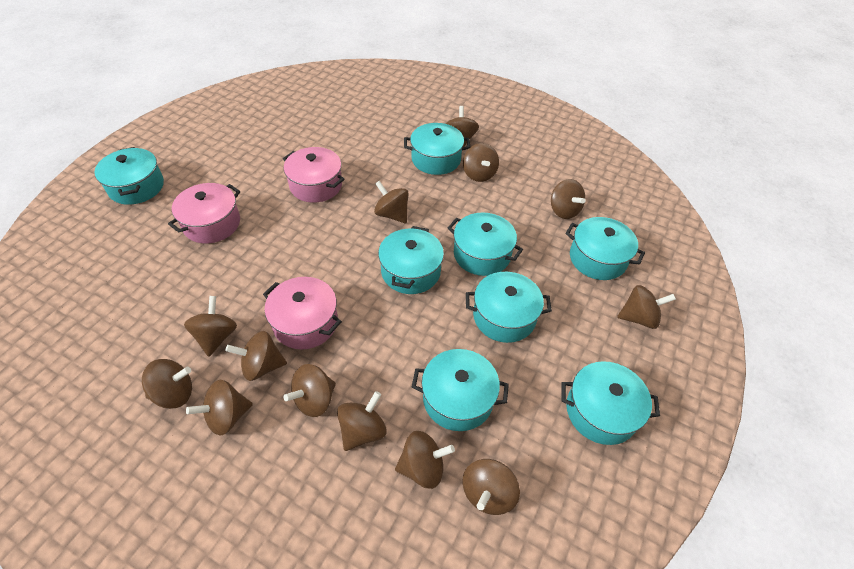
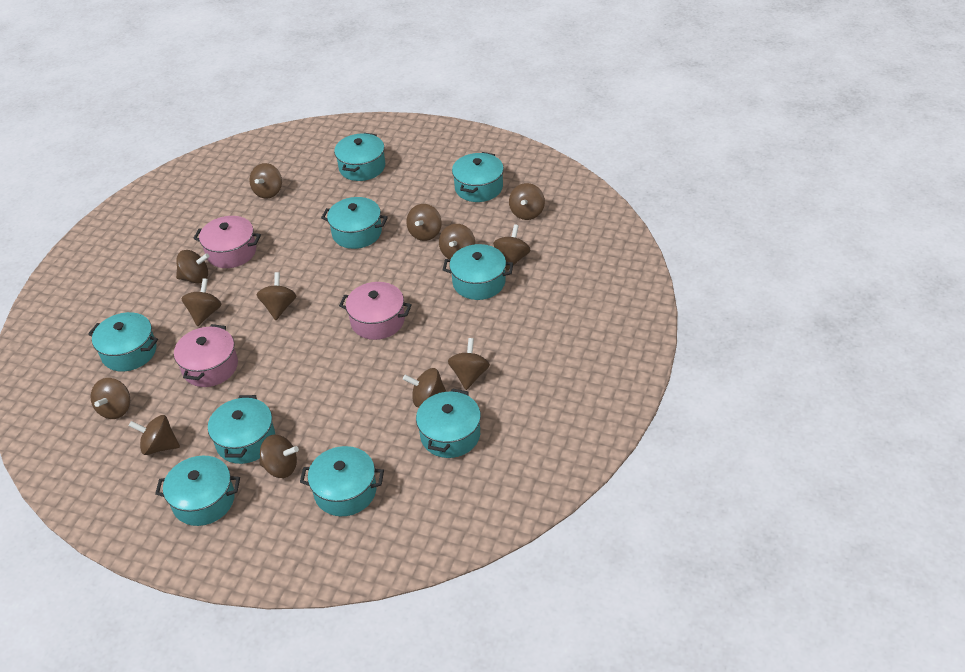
turquoise pot: 8 -> 9

